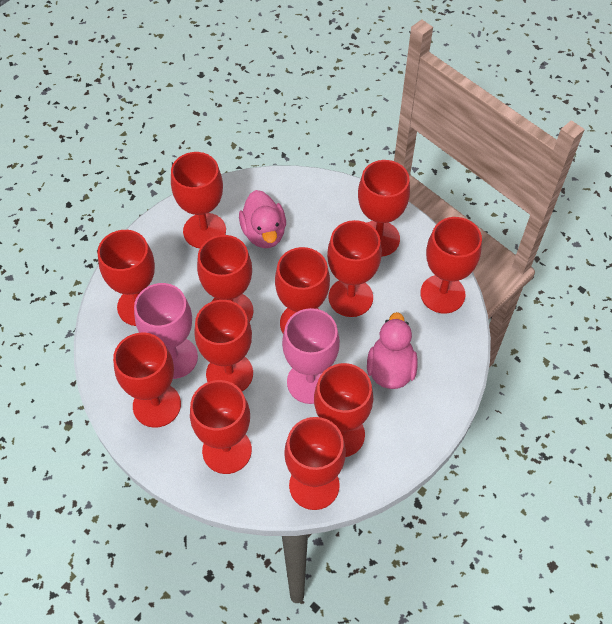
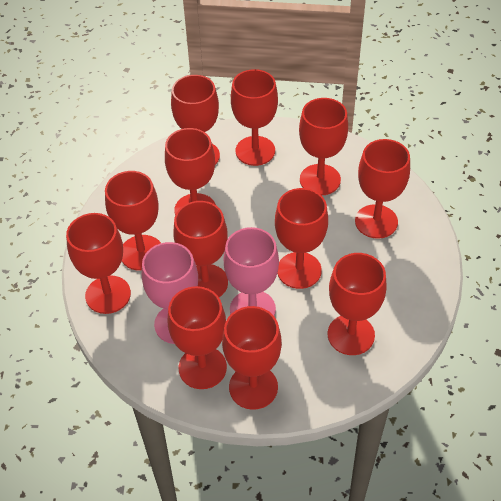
pink duck: 2 -> 0

